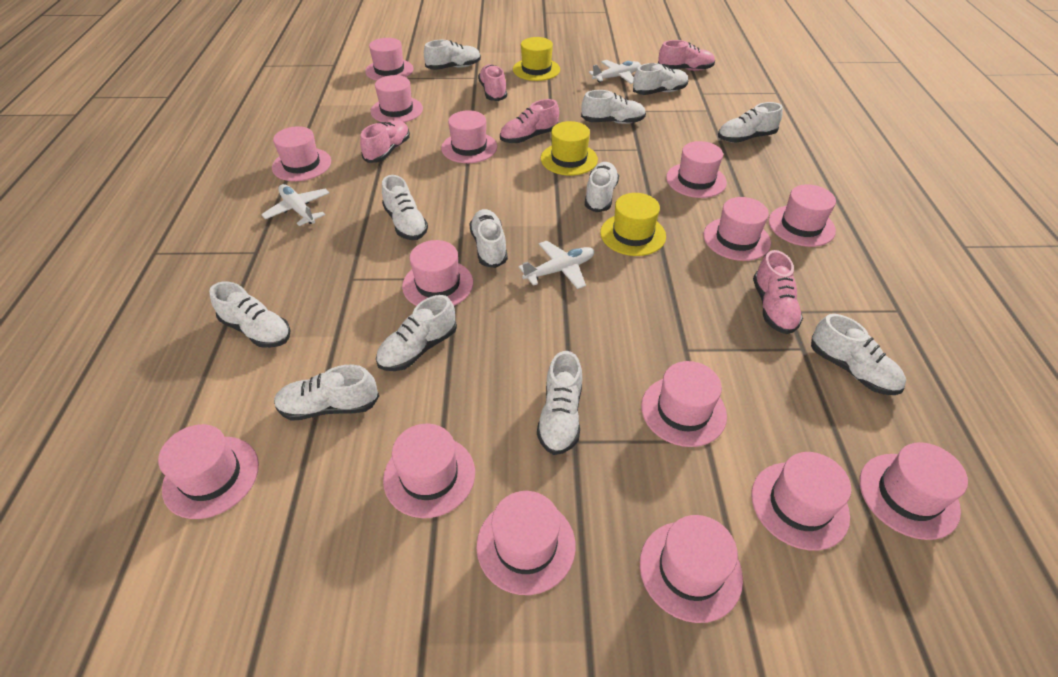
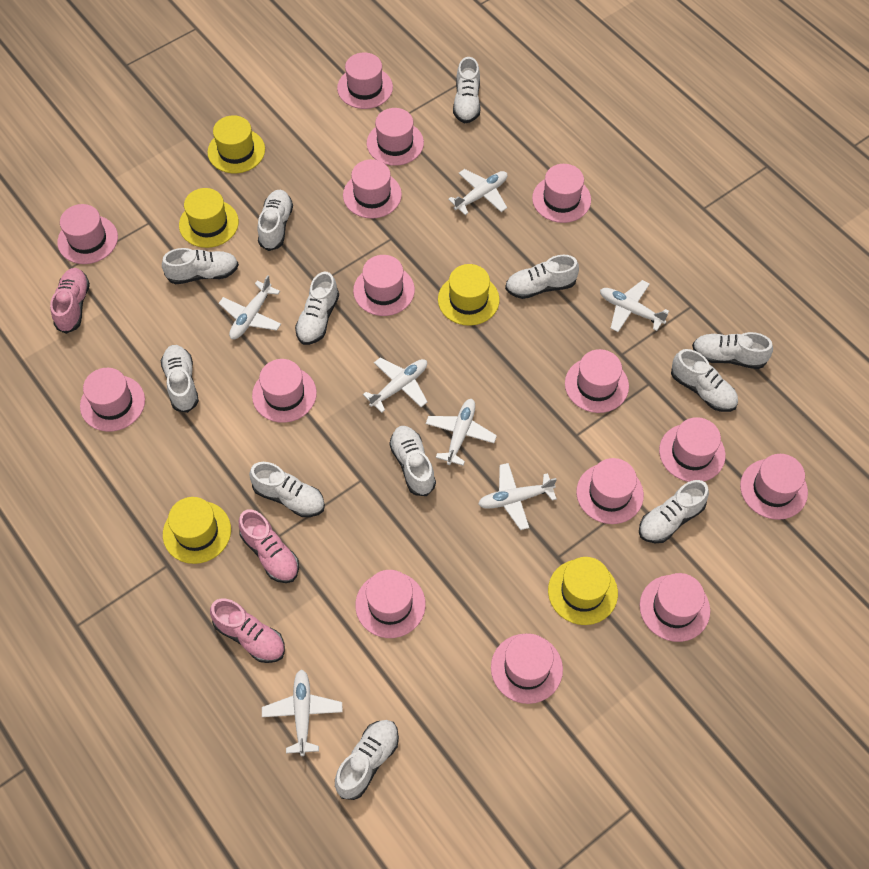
pink shoe: 5 -> 3
white plane: 3 -> 7
yellow hat: 3 -> 5

